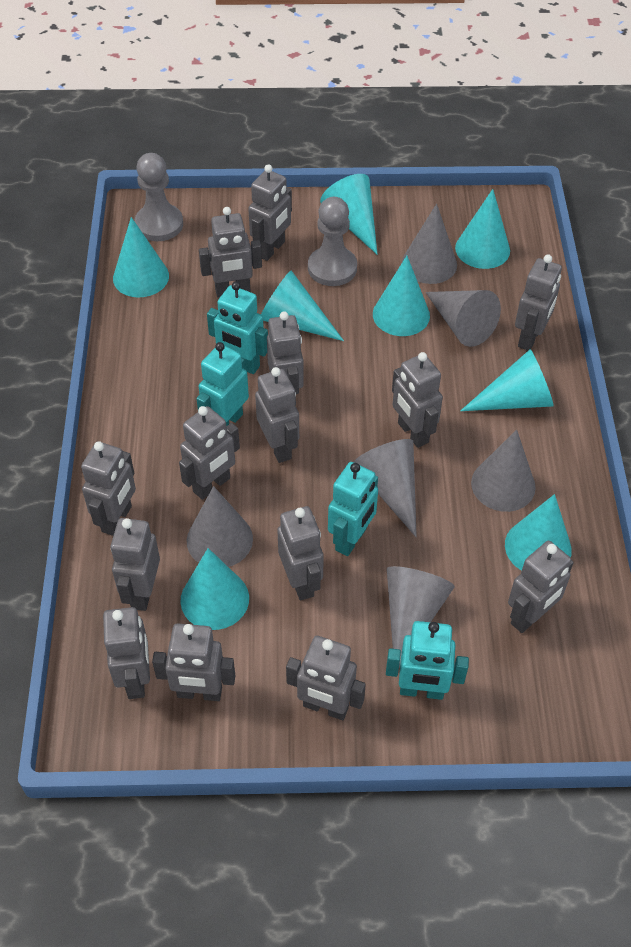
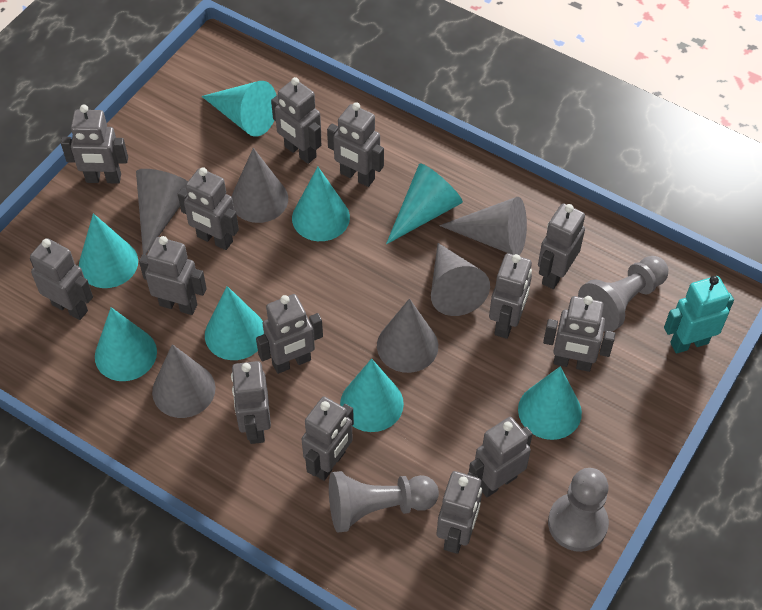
grey pawn: 2 -> 3
turquoise robot: 4 -> 1

